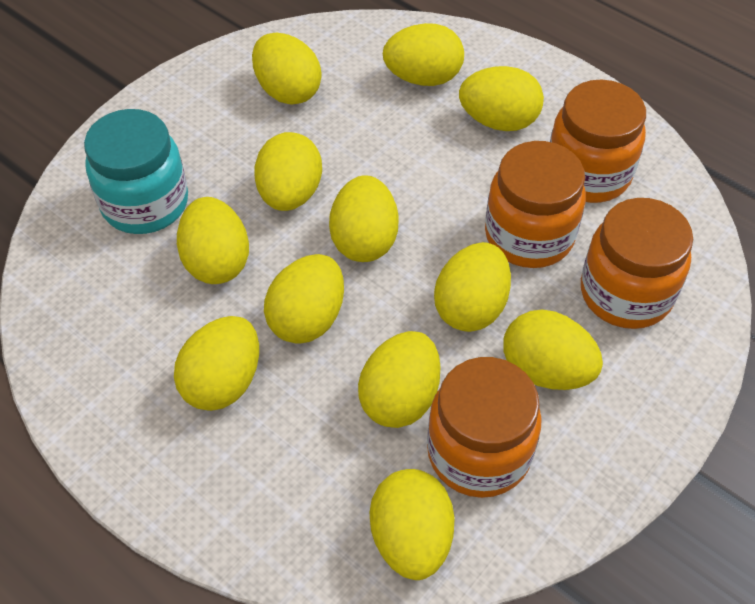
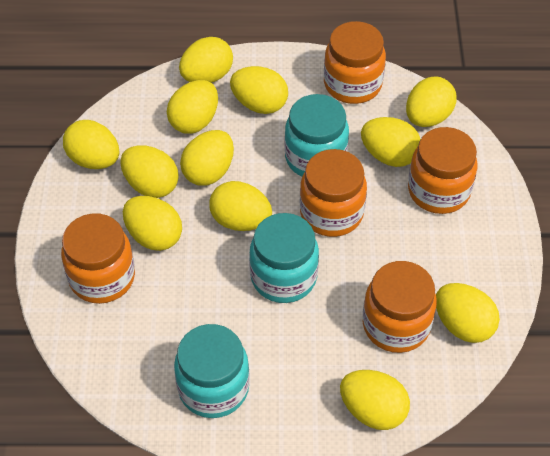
orange jar: 4 -> 5
turquoise jar: 1 -> 3

